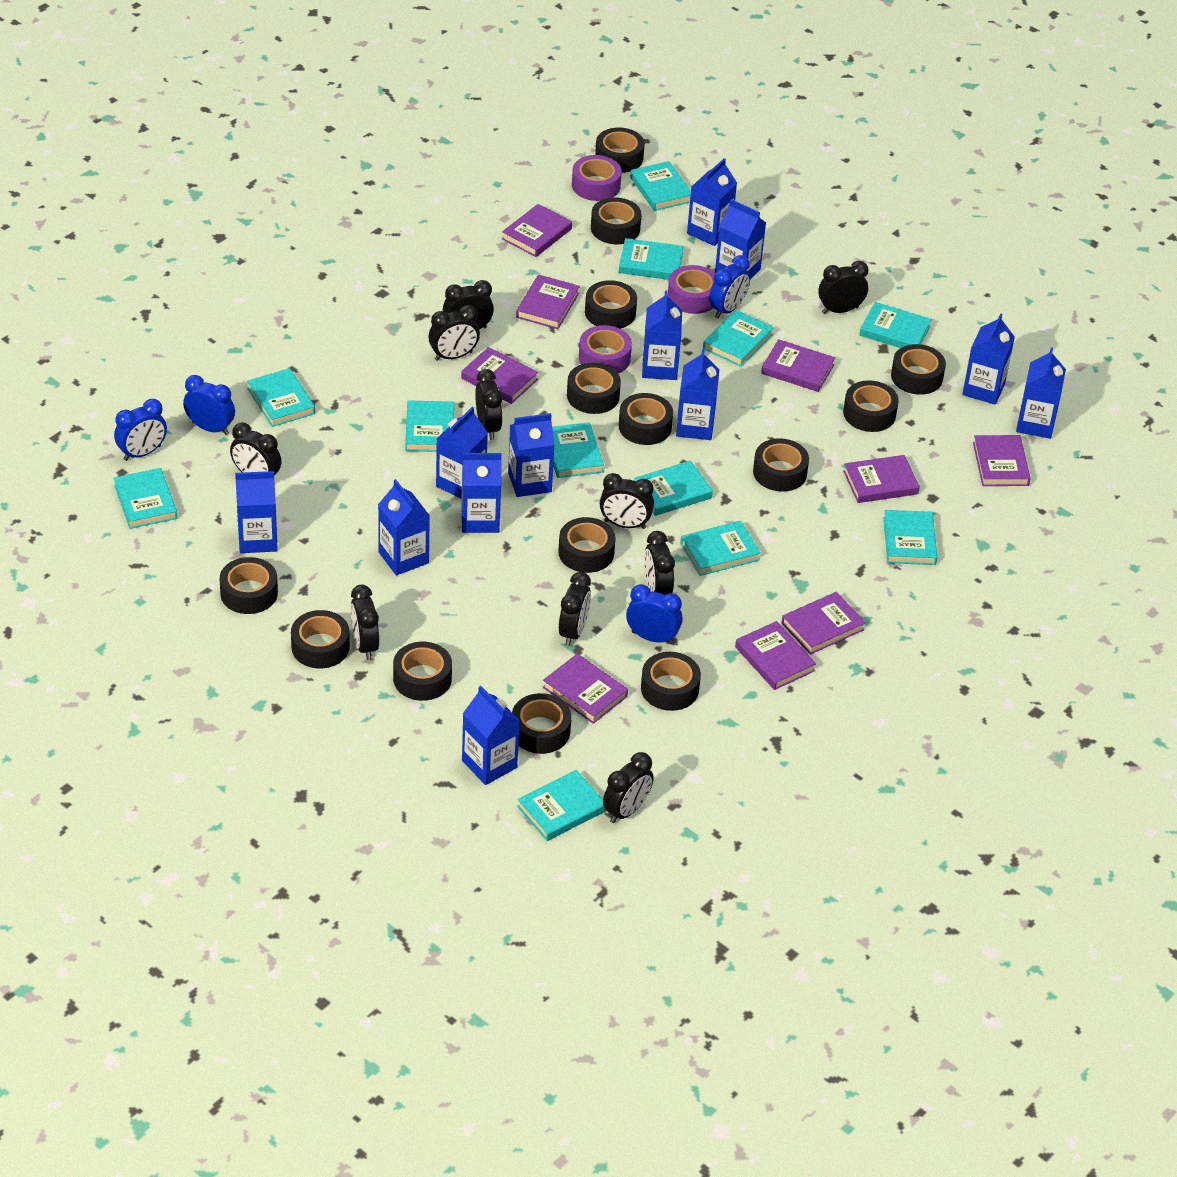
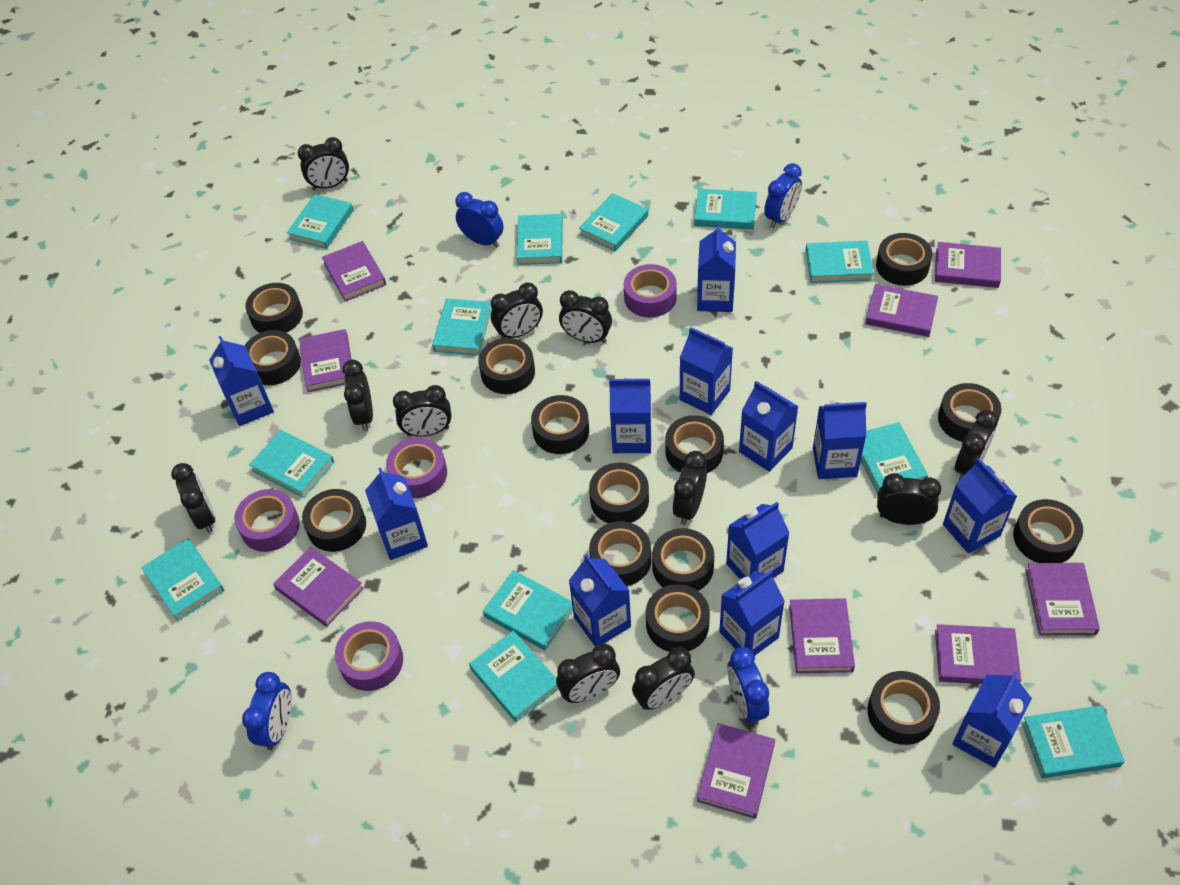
black clock: 10 -> 11
purple tape: 3 -> 4

